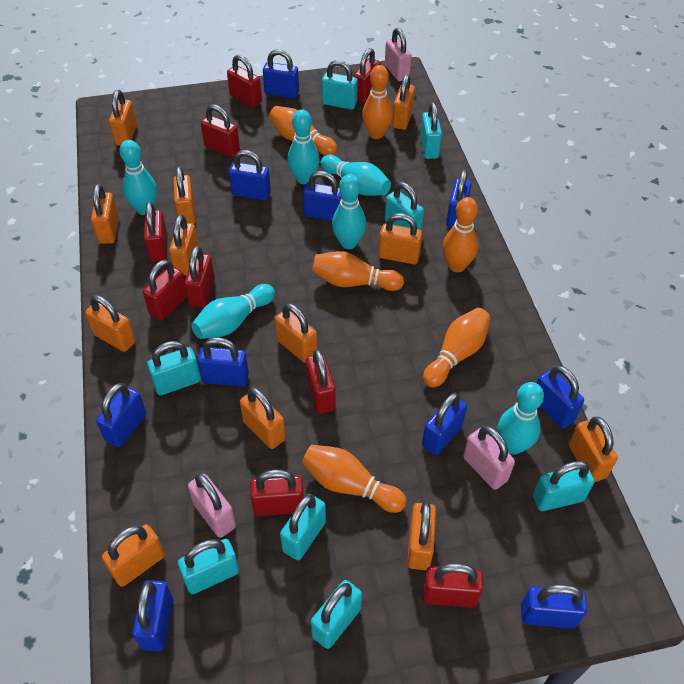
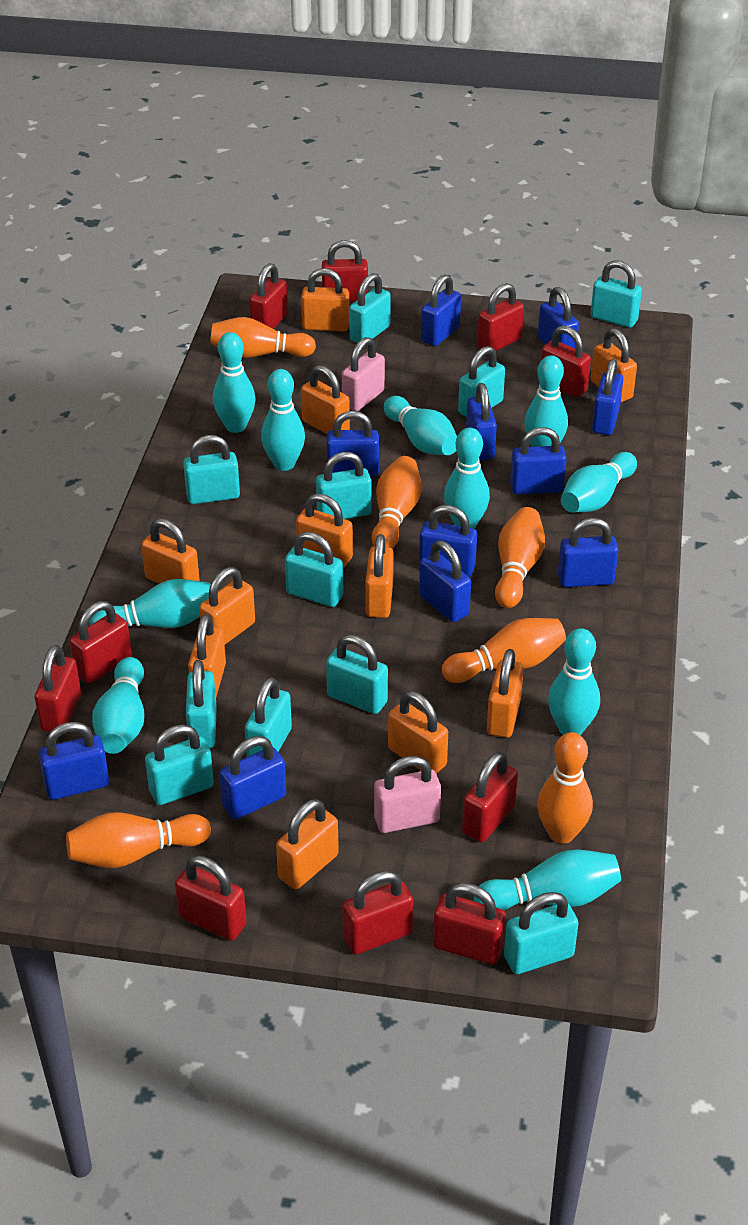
blue padlock: 10 -> 11
orange padlock: 12 -> 11
pink padlock: 3 -> 2
red padlock: 9 -> 10
turquoise bowling pin: 6 -> 10
turquoise padlock: 8 -> 11

